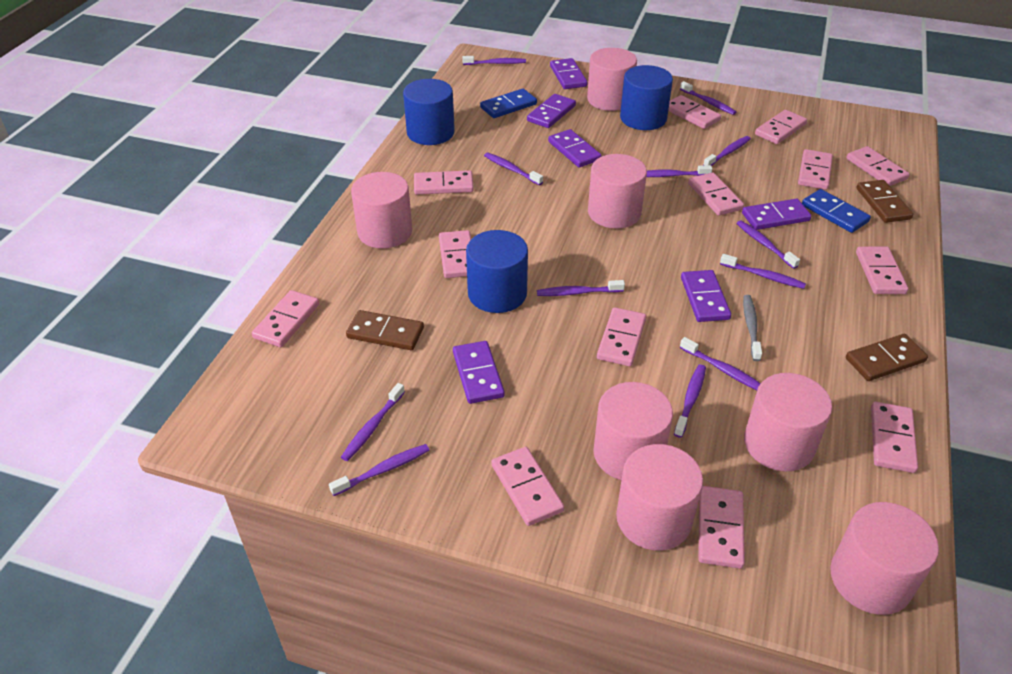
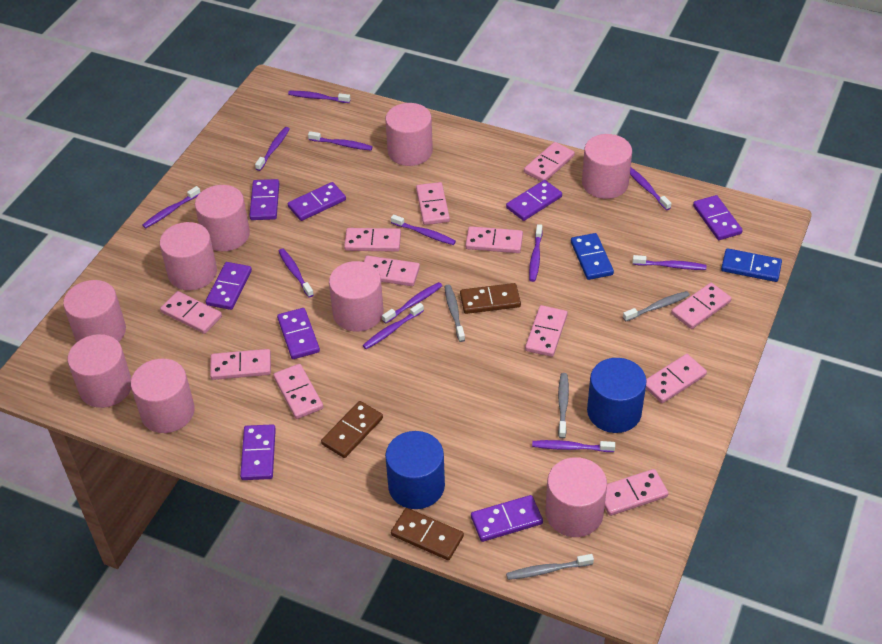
blue cylinder: 3 -> 2
grey toothbrush: 1 -> 4
pink cylinder: 7 -> 9
pink domino: 13 -> 12
purple domino: 6 -> 8

